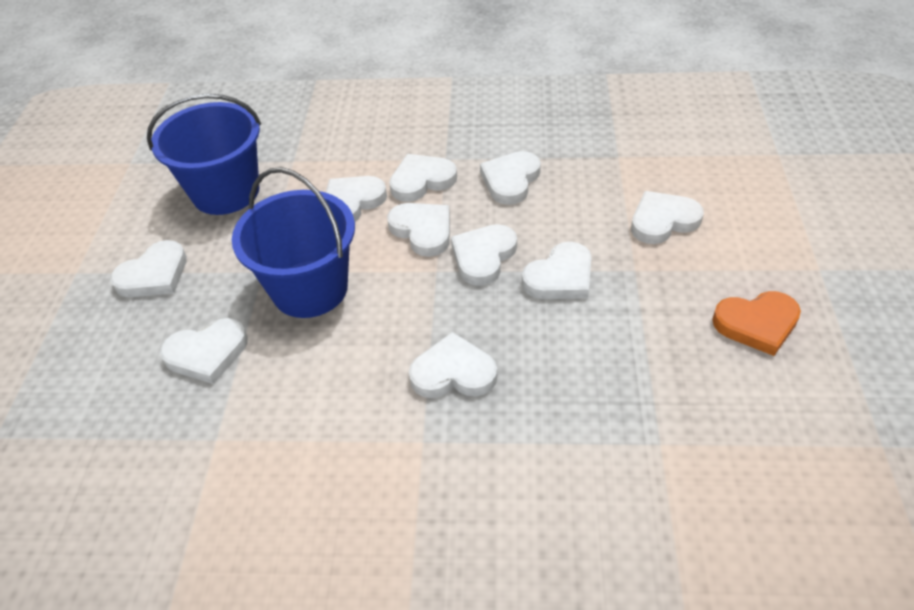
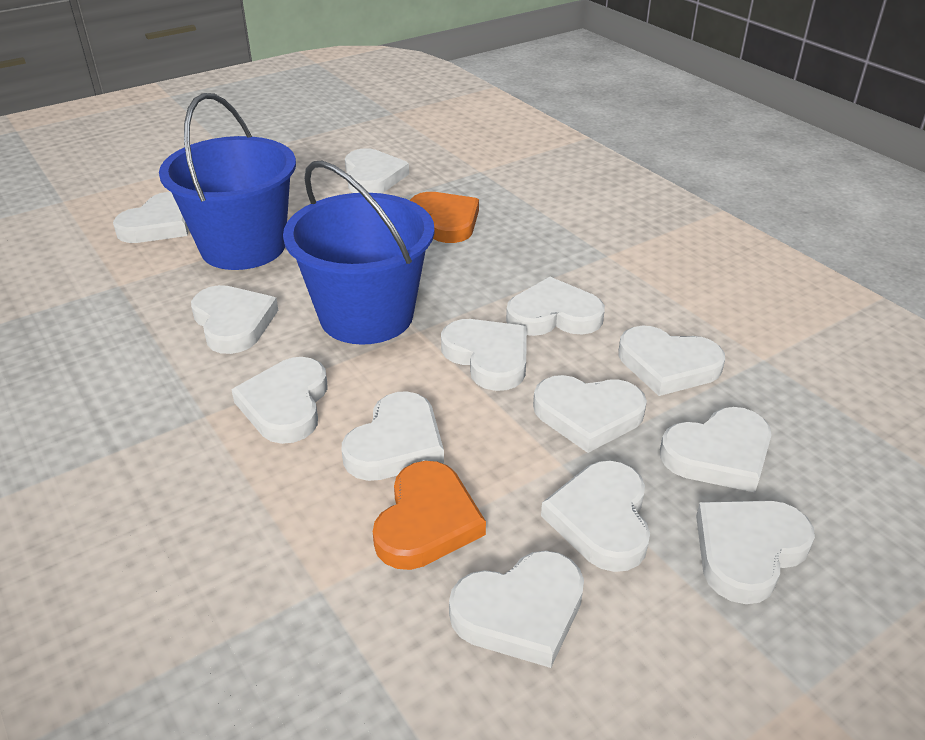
orange heart: 1 -> 2
white heart: 10 -> 13

